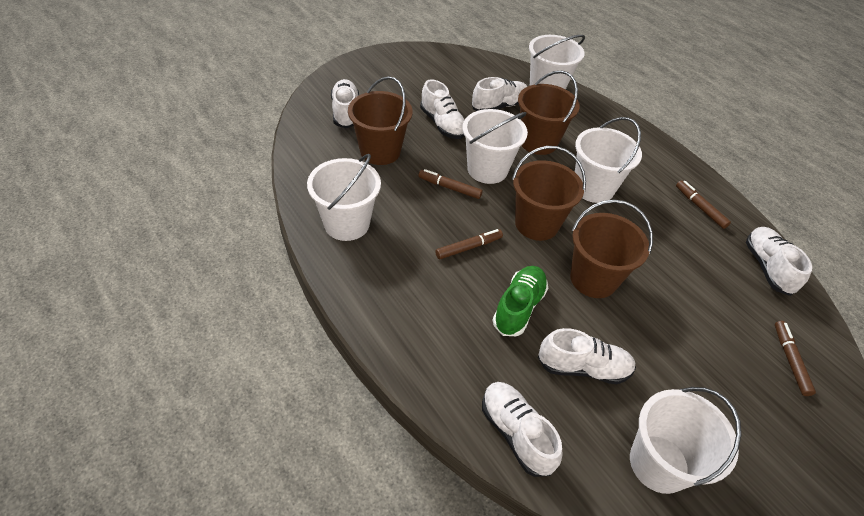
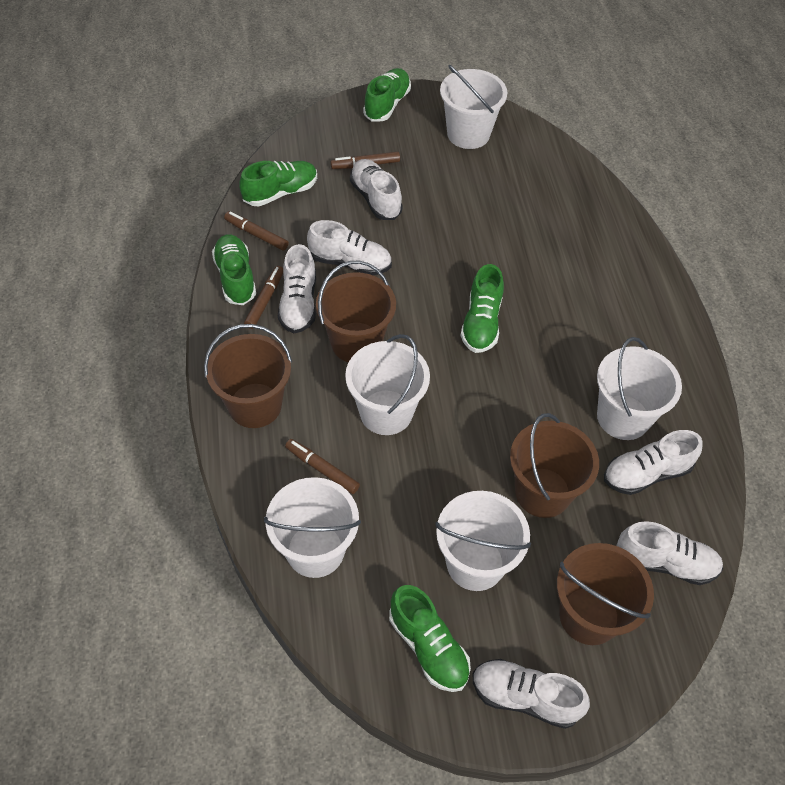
green shoe: 1 -> 5

